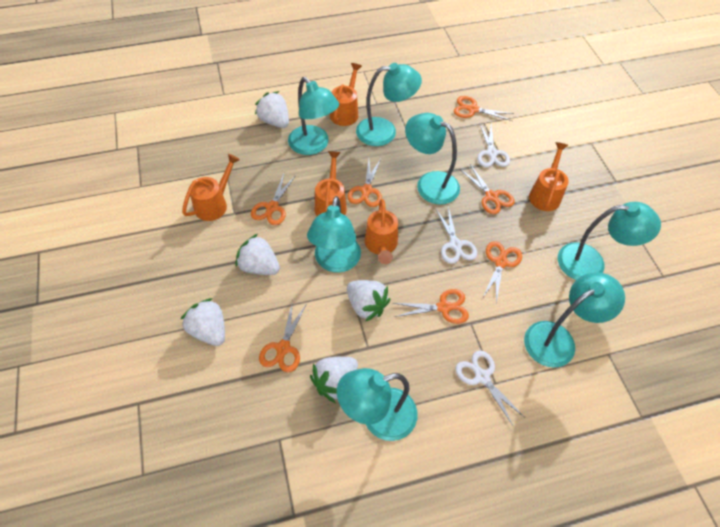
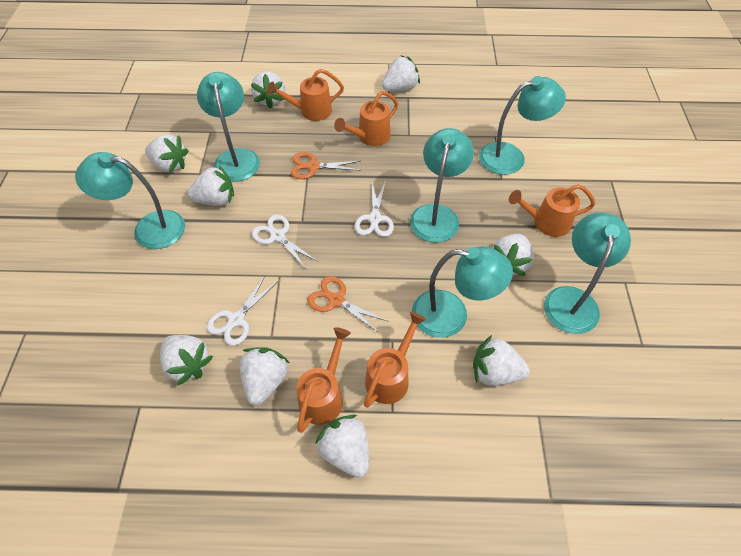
orange scissors: 7 -> 2
turquoise lamp: 7 -> 6
white strawberry: 5 -> 9

